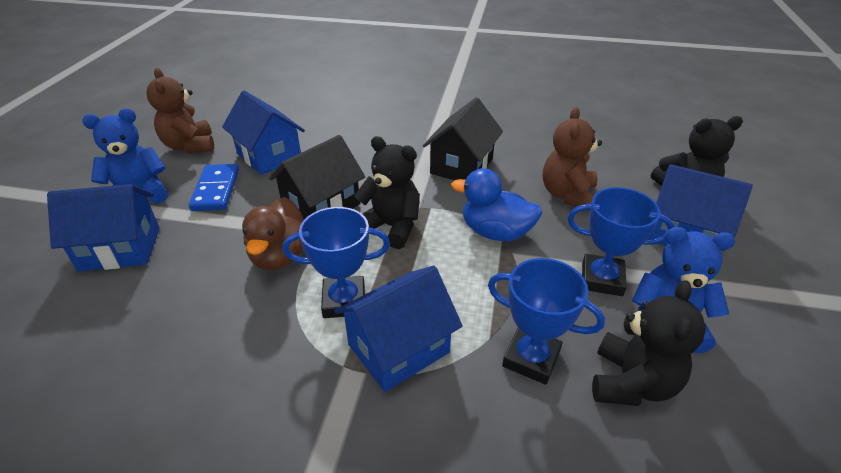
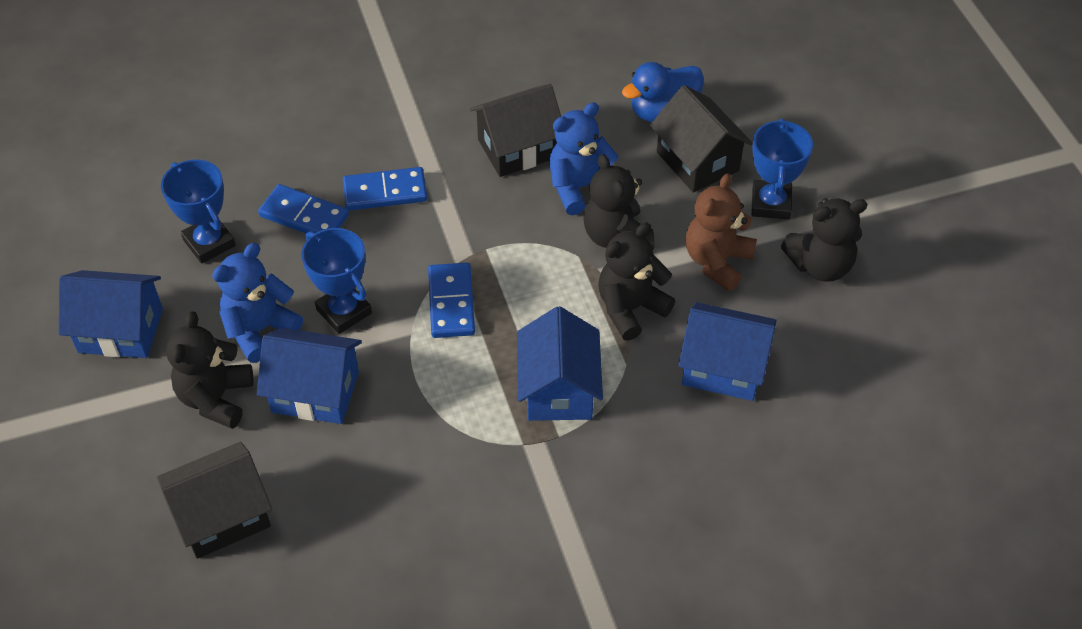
black house: 2 -> 3
black teddy bear: 3 -> 4
blue domino: 1 -> 3
brown duck: 1 -> 0
brown teddy bear: 2 -> 1

